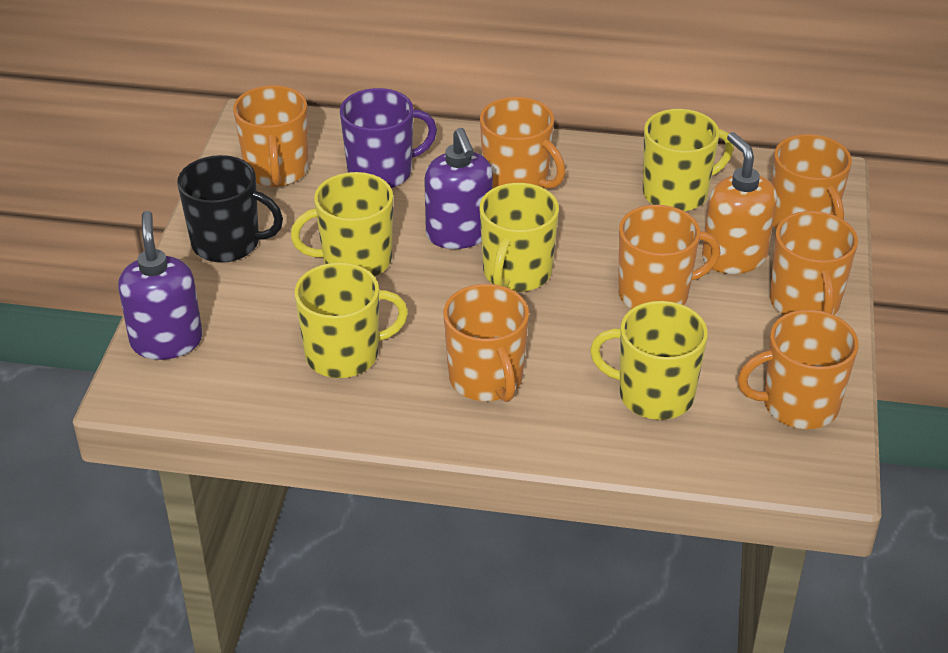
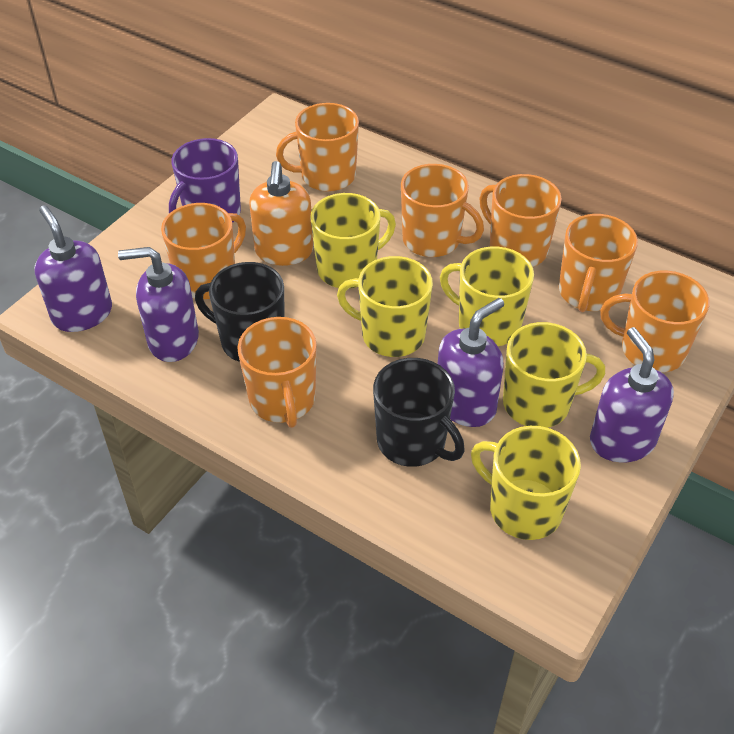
black mug: 1 -> 2
purple soap dispenser: 2 -> 4

